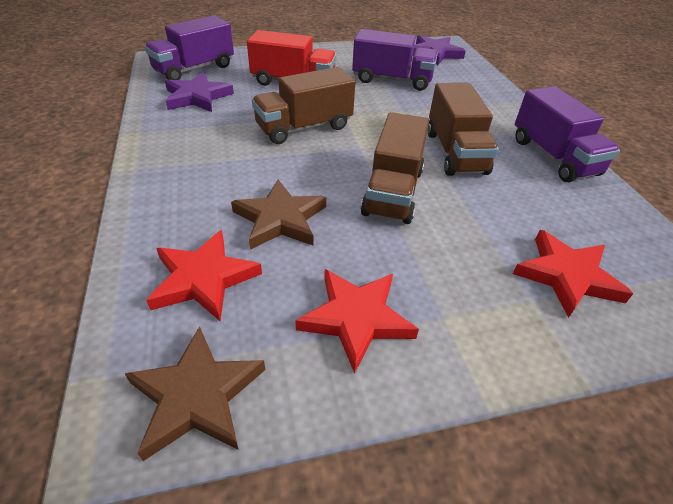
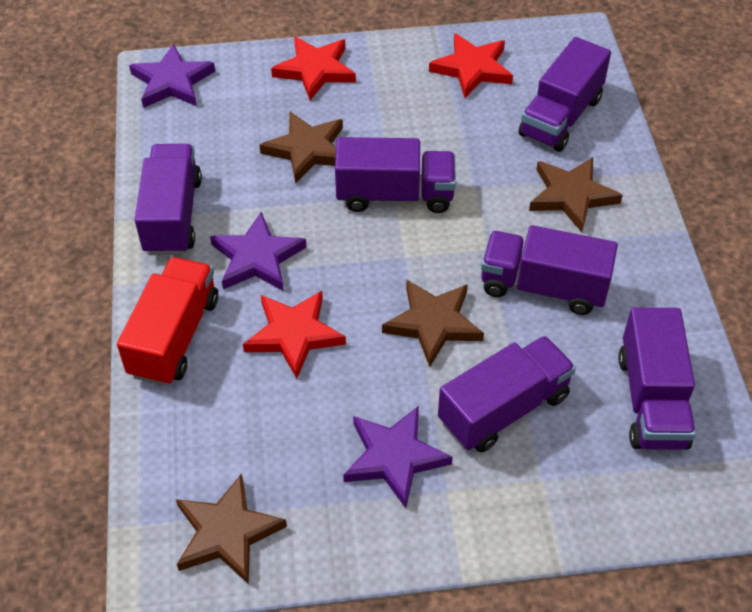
brown star: 2 -> 4
brown truck: 3 -> 0
purple star: 2 -> 3
purple truck: 3 -> 6

